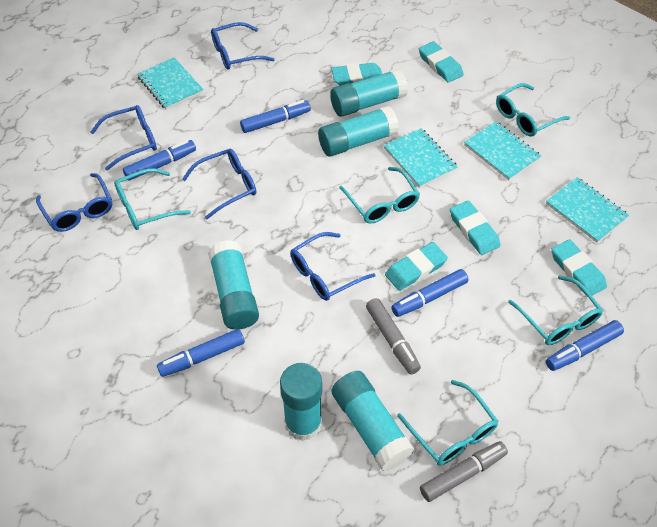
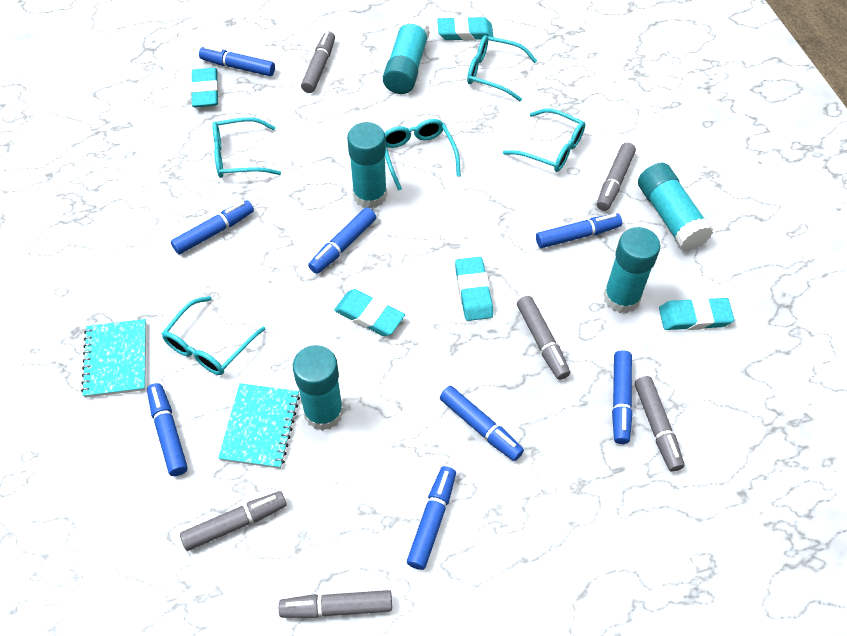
blue glasses: 5 -> 0
blue marker: 5 -> 8
grey marker: 2 -> 6
turquoise notebook: 4 -> 2

